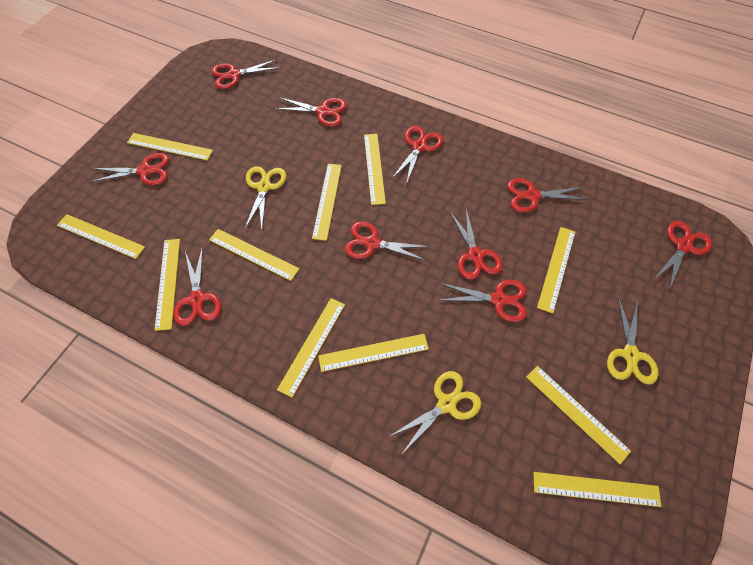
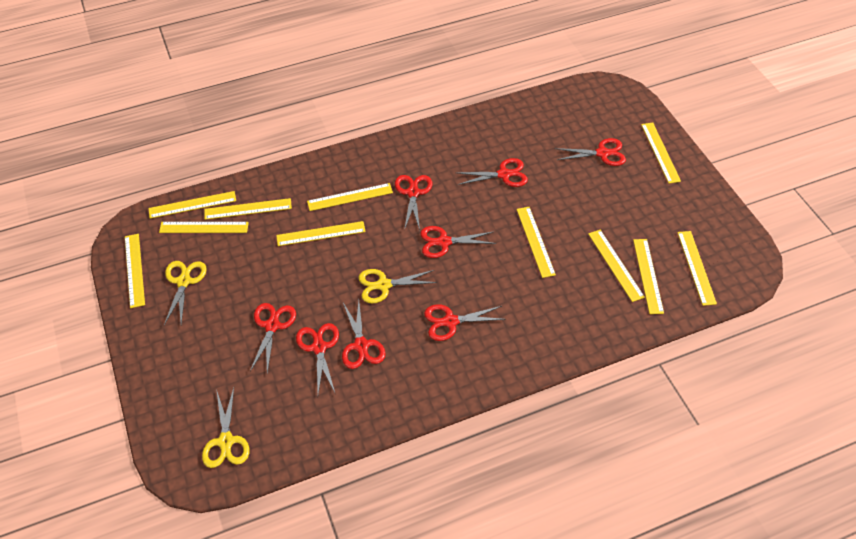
red scissors: 10 -> 8

